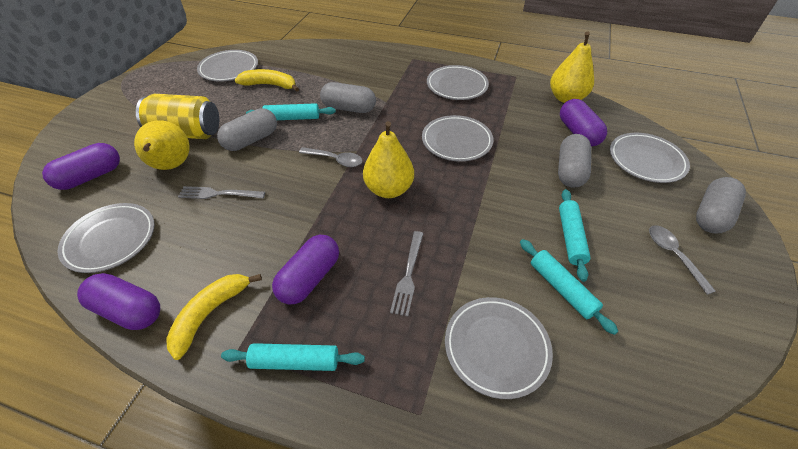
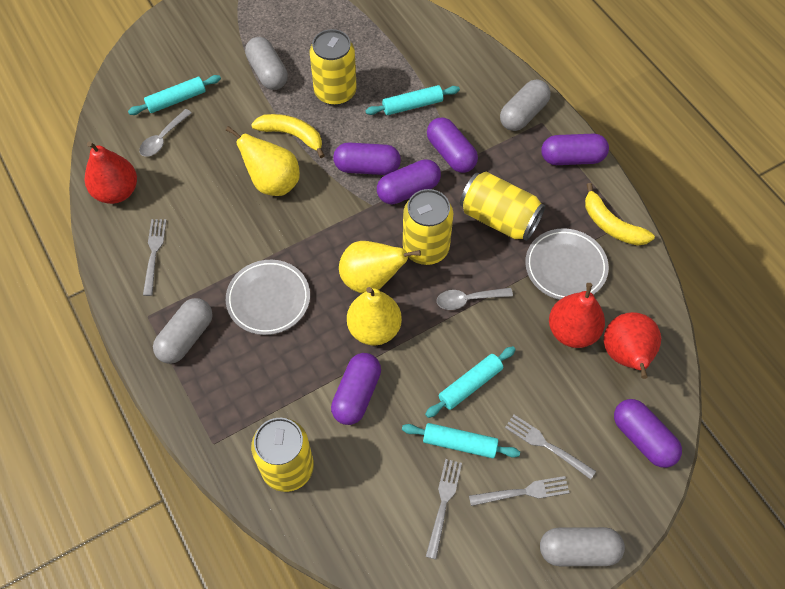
grey fork: 2 -> 4
grey plate: 6 -> 2
purple capsule: 4 -> 6
red pear: 0 -> 3
yellow can: 1 -> 4

